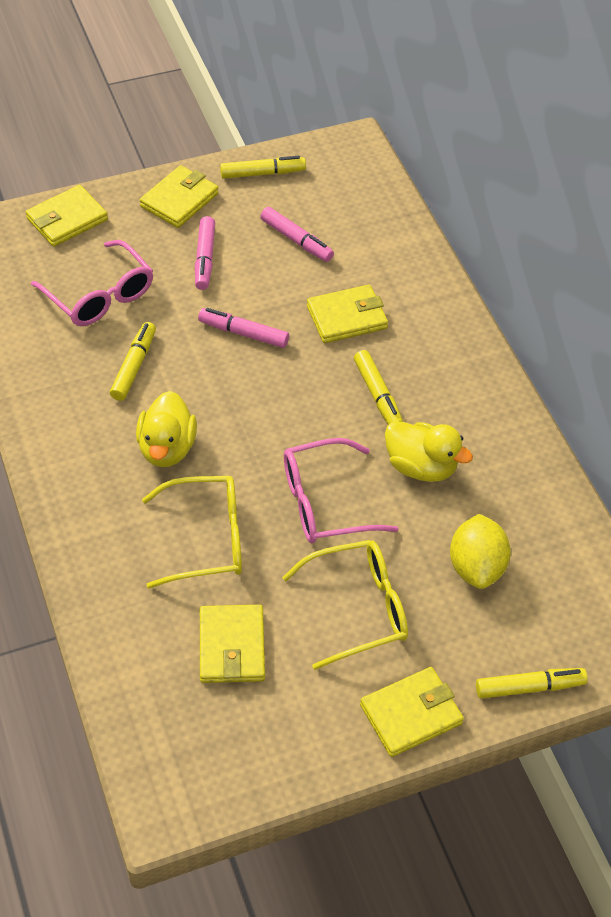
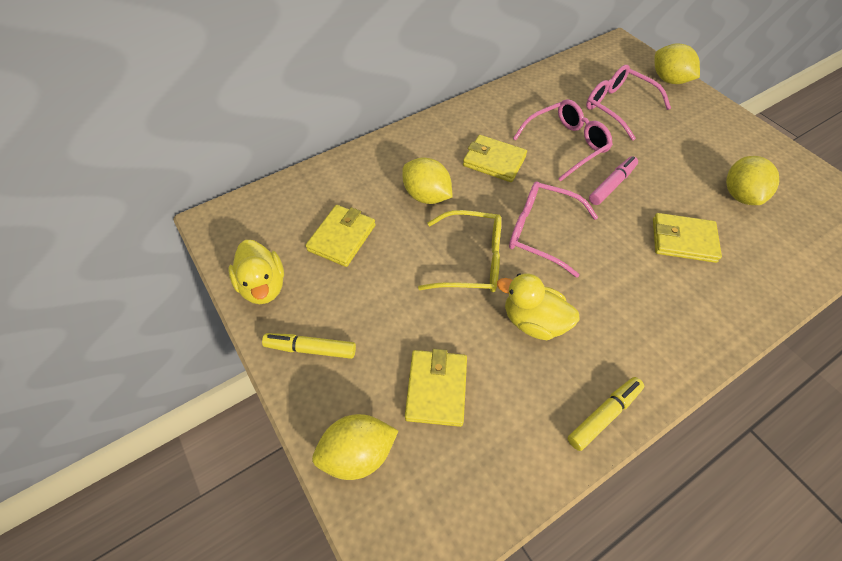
pink glasses: 2 -> 3
pink marker: 3 -> 1
yellow glasses: 2 -> 1
yellow lemon: 1 -> 4
yellow marker: 4 -> 2
yellow wallet: 5 -> 4

